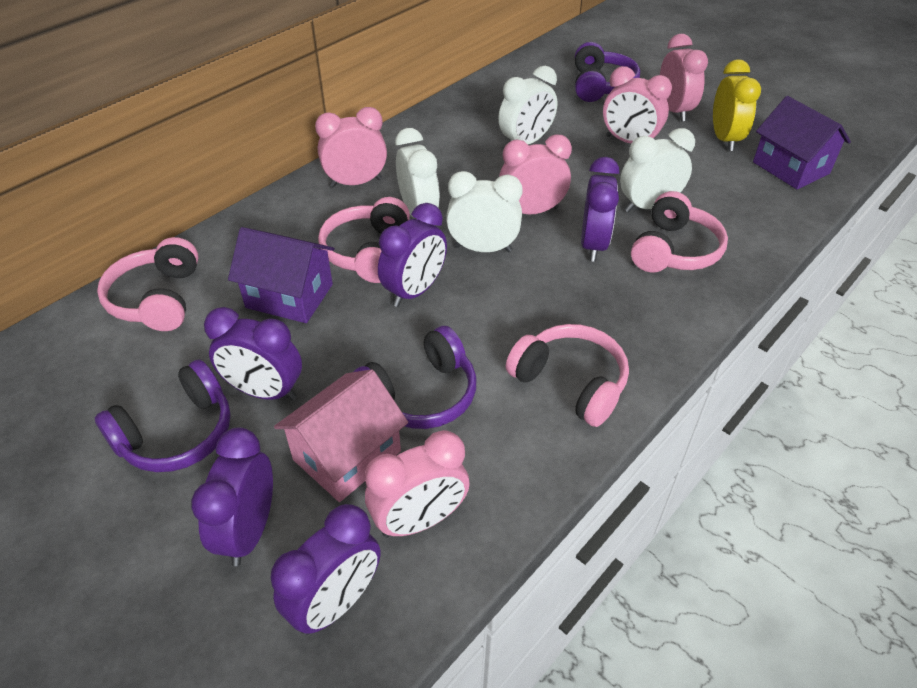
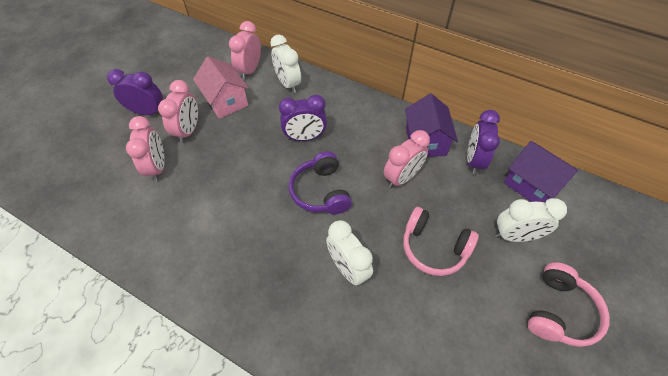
pink clock: 5 -> 4
pink headphones: 4 -> 2
purple clock: 5 -> 3
purple headphones: 3 -> 1
white clock: 4 -> 3
yellow clock: 1 -> 0

